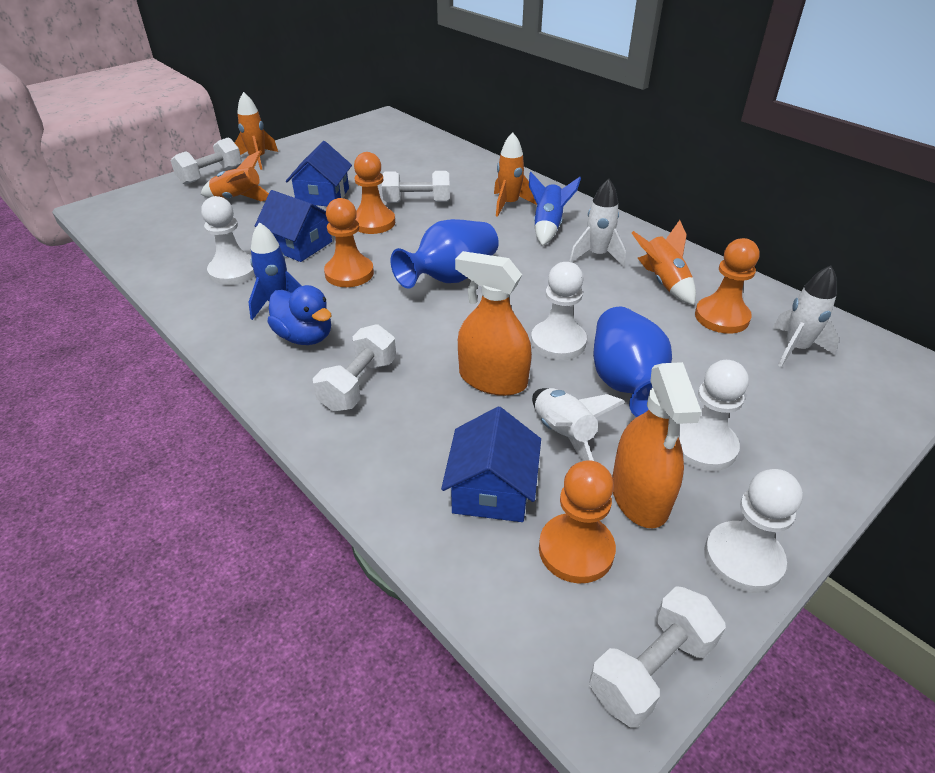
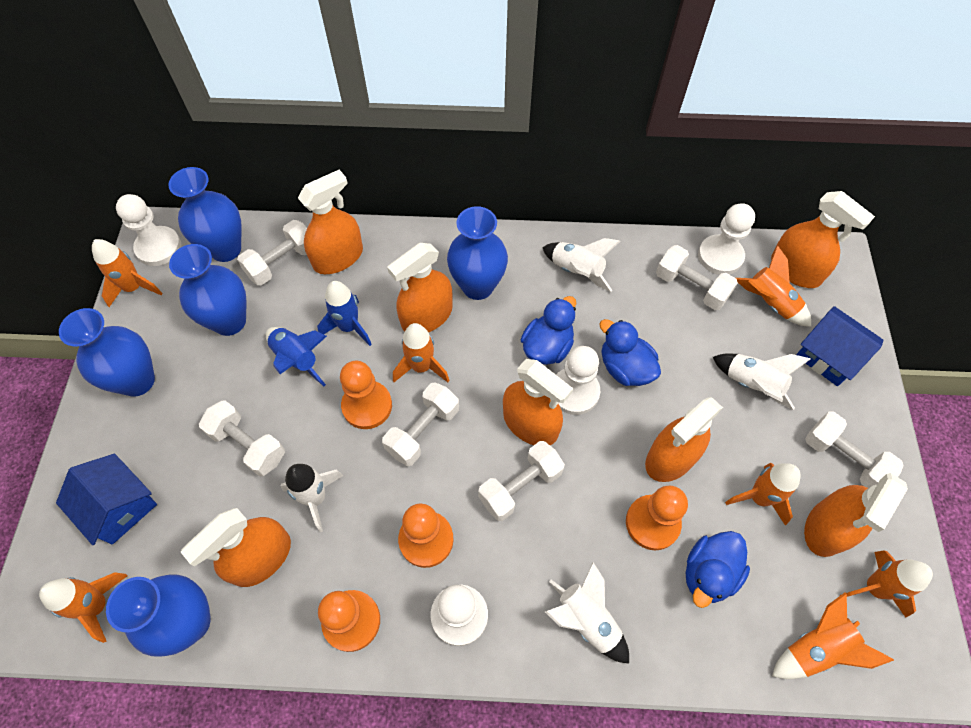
blue duck: 1 -> 3
blue house: 3 -> 2
blue vase: 2 -> 5
orange rocket: 4 -> 7
orange spray bottle: 2 -> 7
white dumbbell: 4 -> 6
white rocket: 3 -> 4

